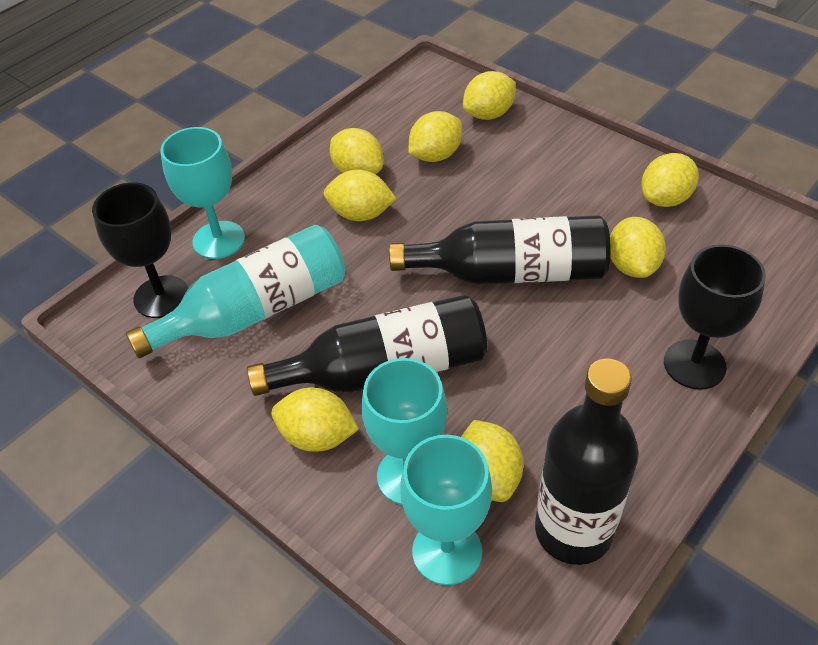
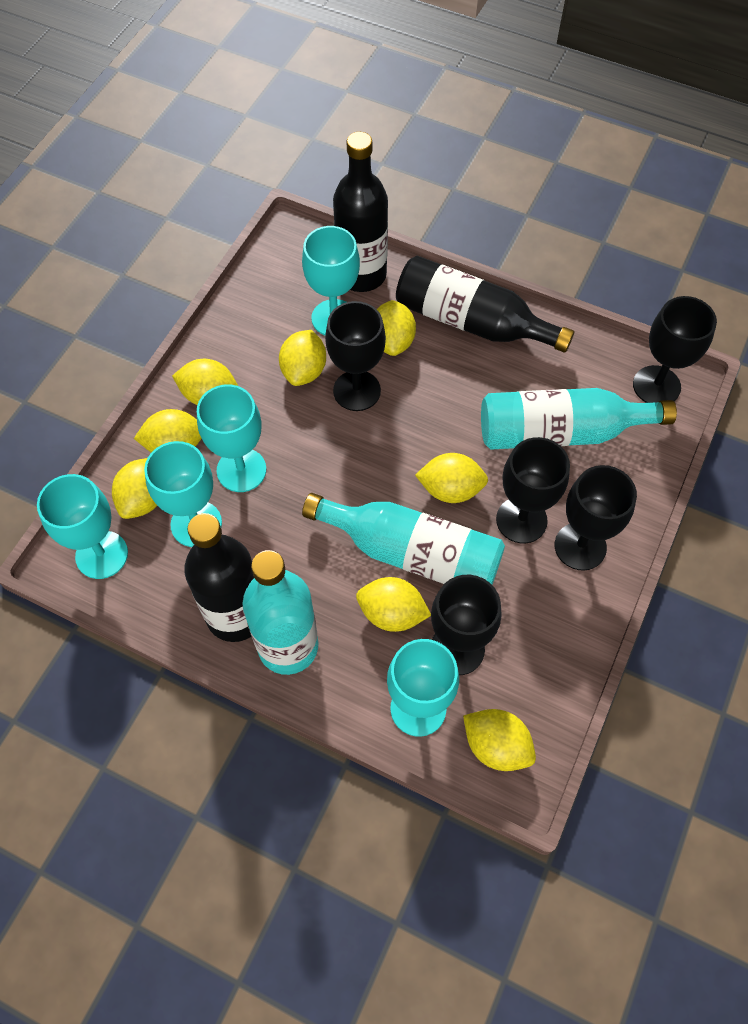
black goblet: 2 -> 5
turquoise bottle: 1 -> 3
turquoise goblet: 3 -> 5

